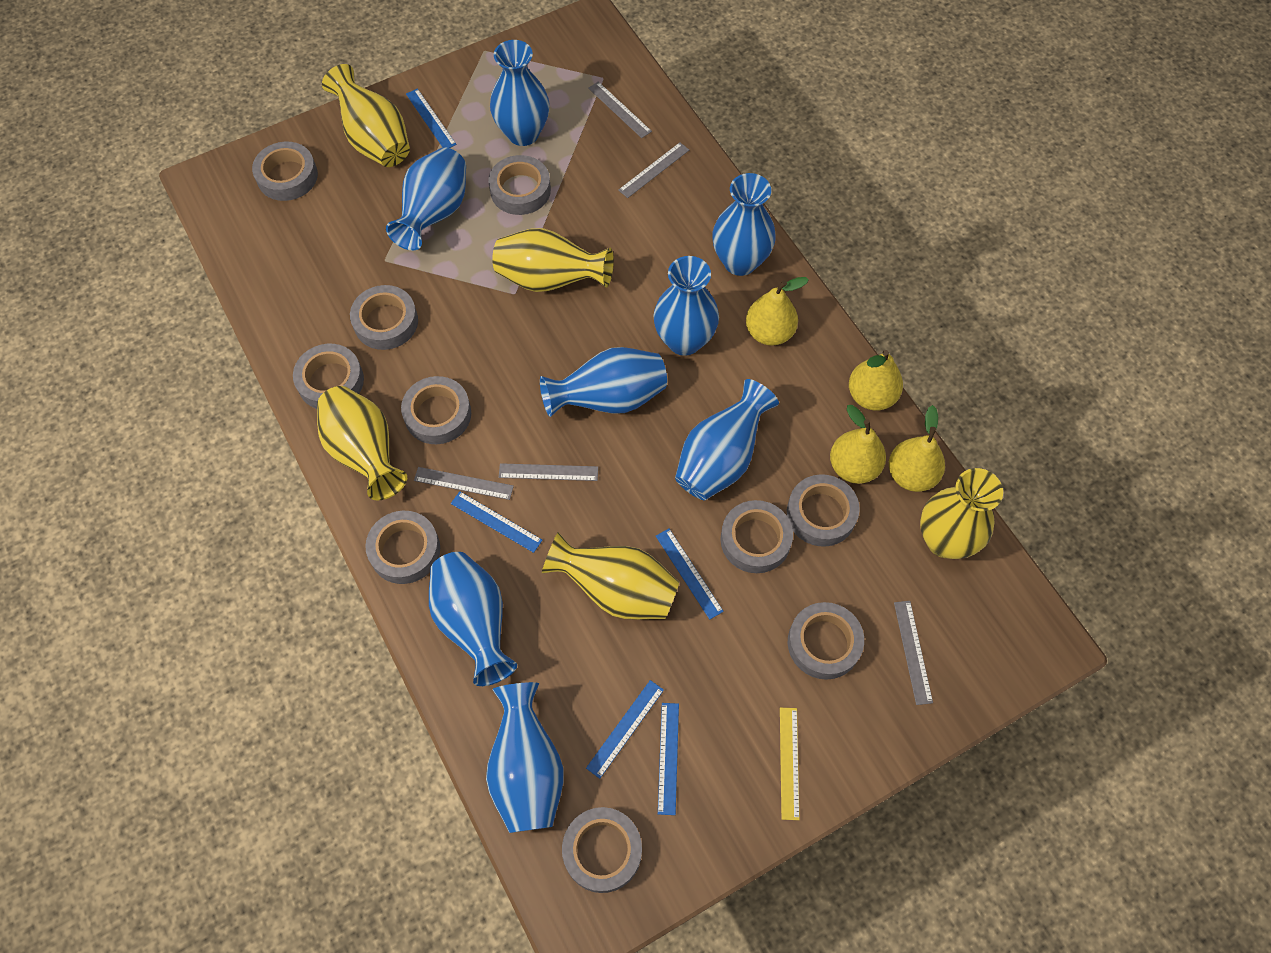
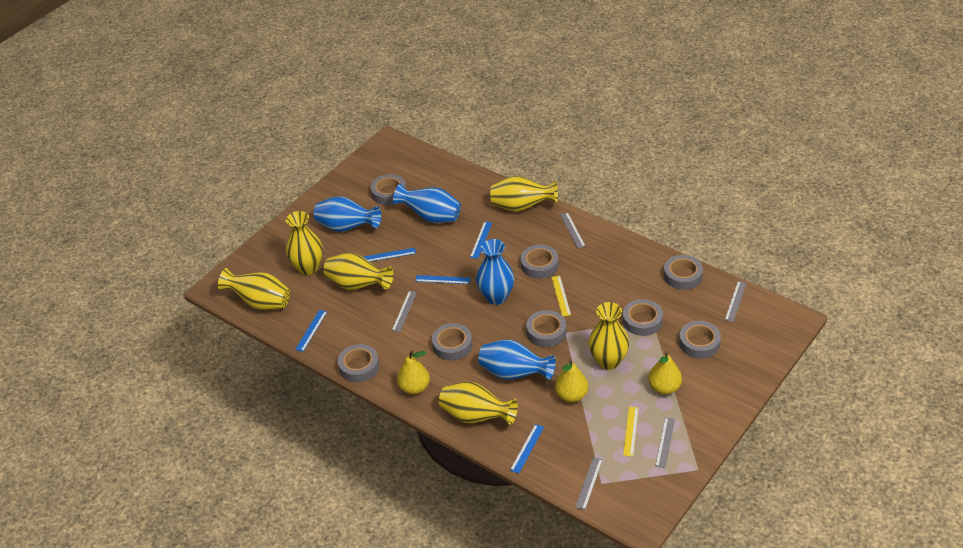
blue vase: 8 -> 4
grey tape: 10 -> 8
yellow pear: 4 -> 3
yellow ruler: 1 -> 2
yellow vase: 5 -> 6

